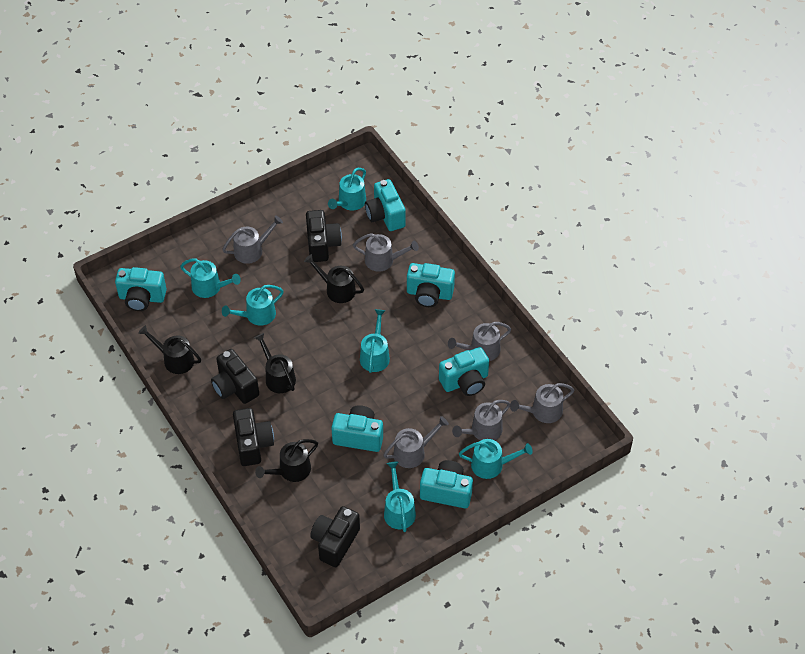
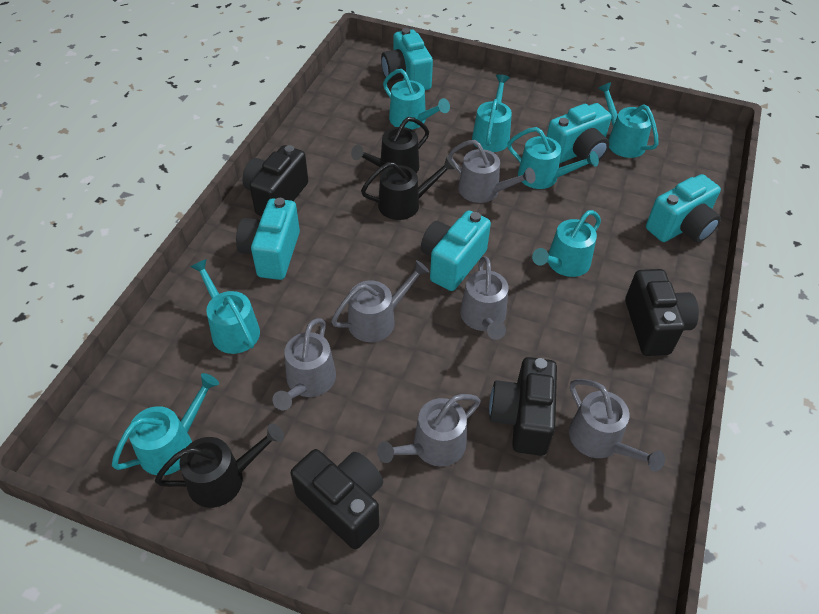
black watering can: 4 -> 3
turquoise camera: 6 -> 5
turquoise watering can: 6 -> 7

